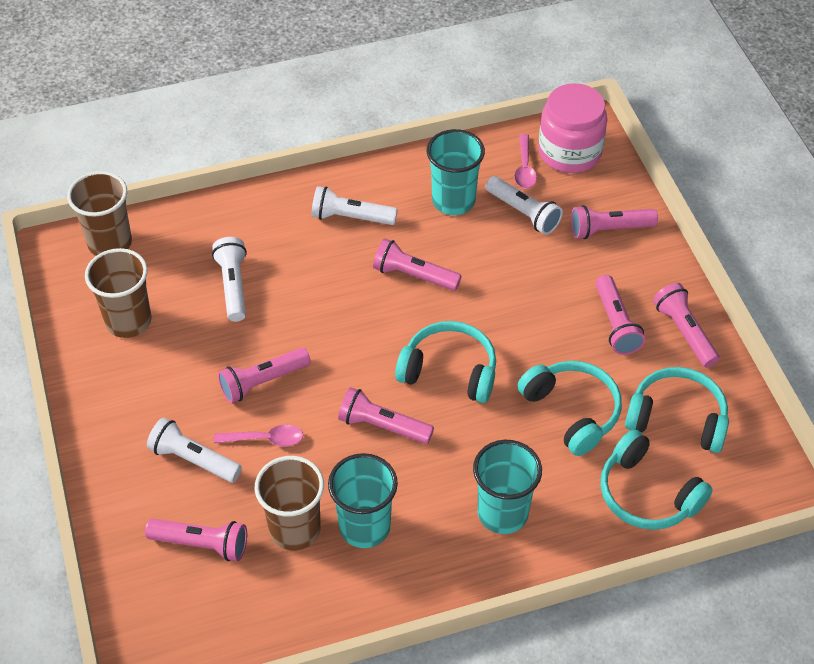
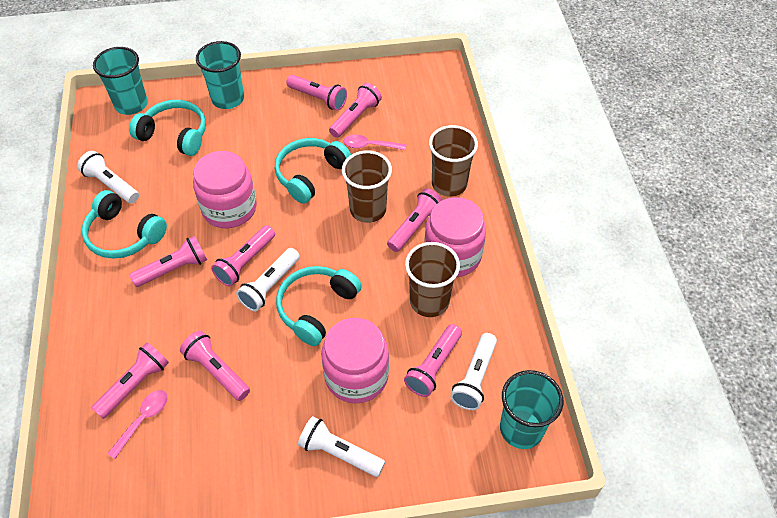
pink flashlight: 7 -> 8
pink jar: 1 -> 3

